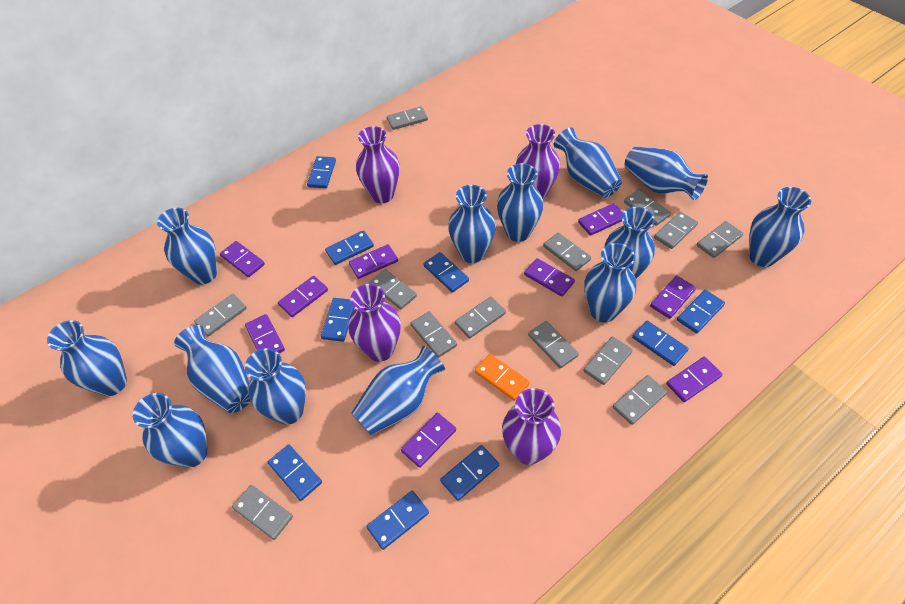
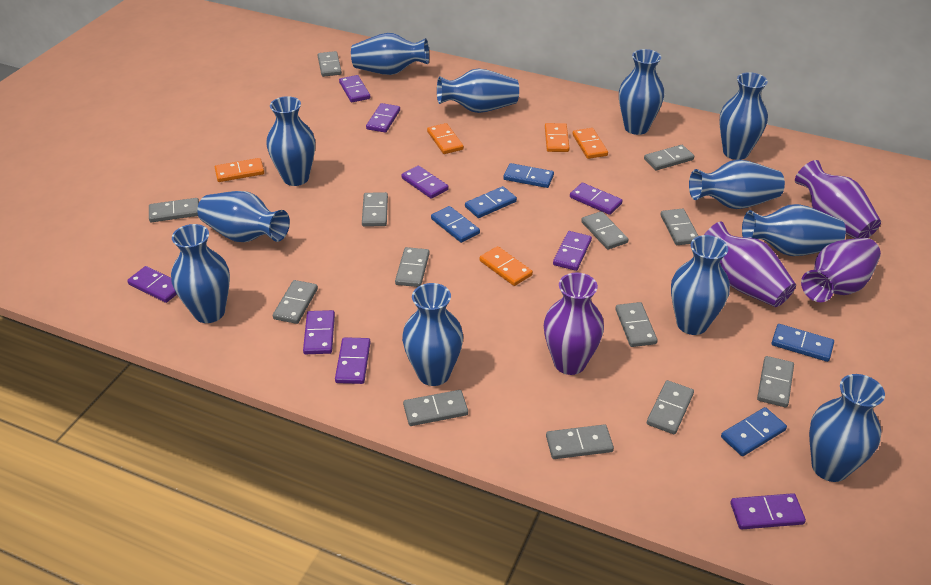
blue domino: 9 -> 5
blue vase: 13 -> 12
orange domino: 1 -> 5

